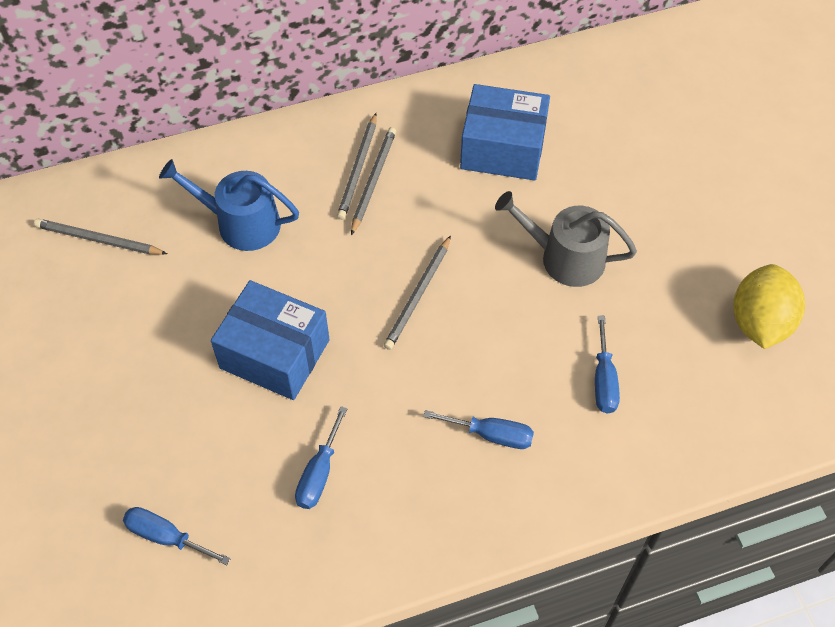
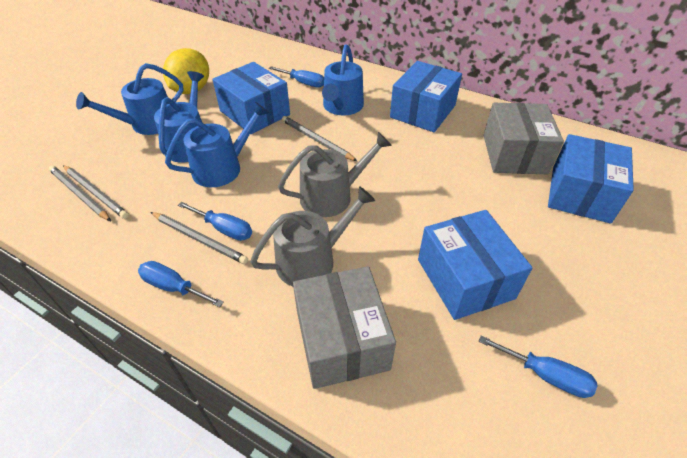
blue box: 2 -> 4
blue watering can: 1 -> 4
grey box: 0 -> 2
grey watering can: 1 -> 2

